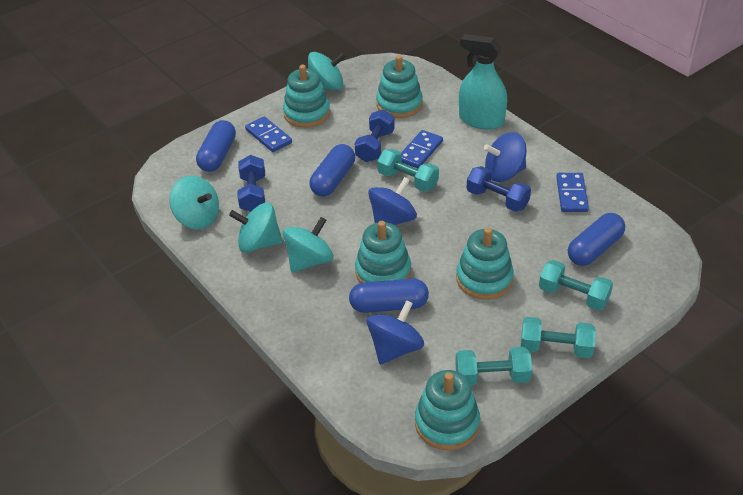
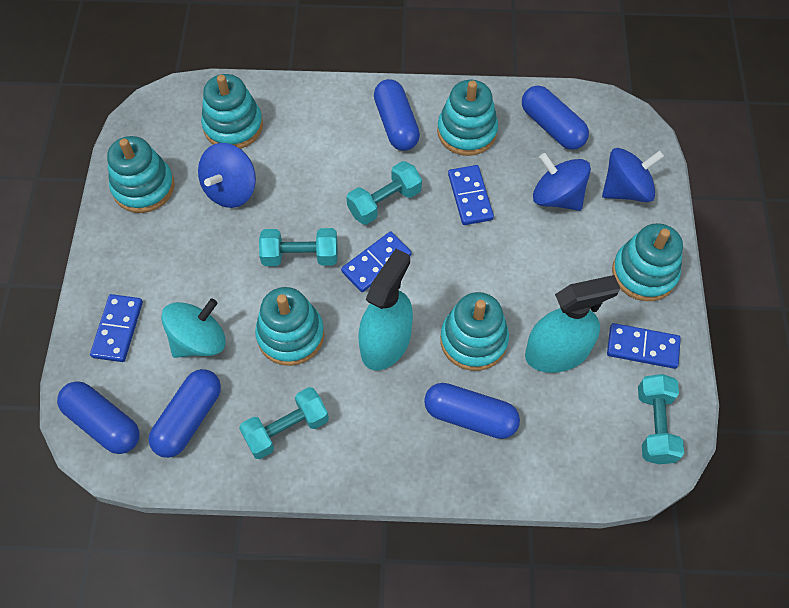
blue capsule: 4 -> 5
blue domino: 3 -> 4
blue dumbbell: 3 -> 0
turquoise spinning top: 4 -> 1
turquoise spray bottle: 1 -> 2
turquoise stacking toy: 5 -> 6

